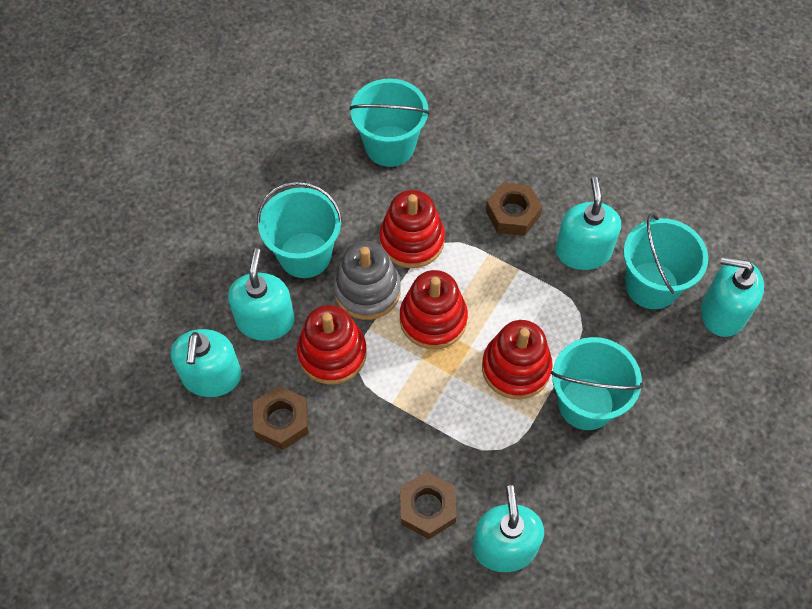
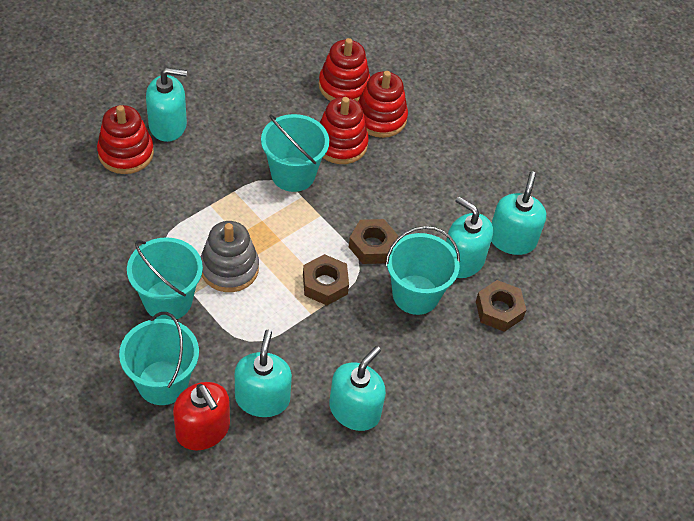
red soap dispenser: 0 -> 1

